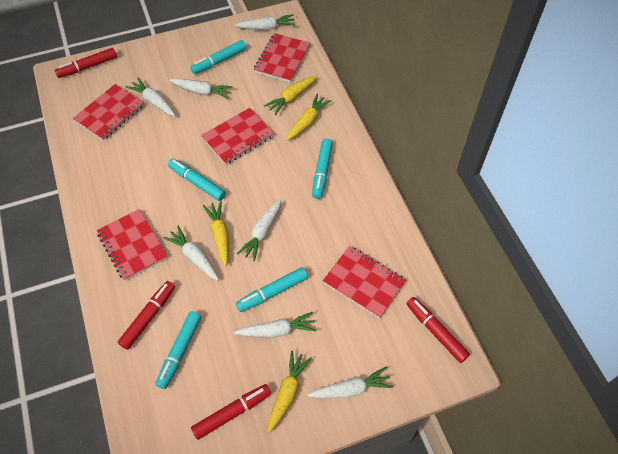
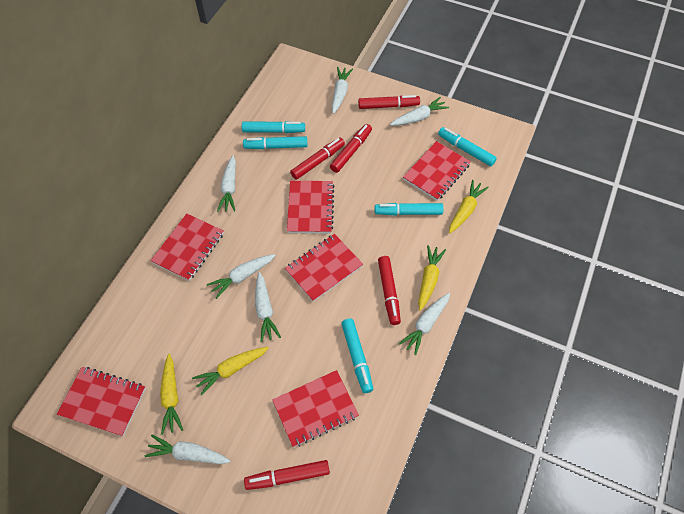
red marker: 4 -> 5
red notebook: 5 -> 6

